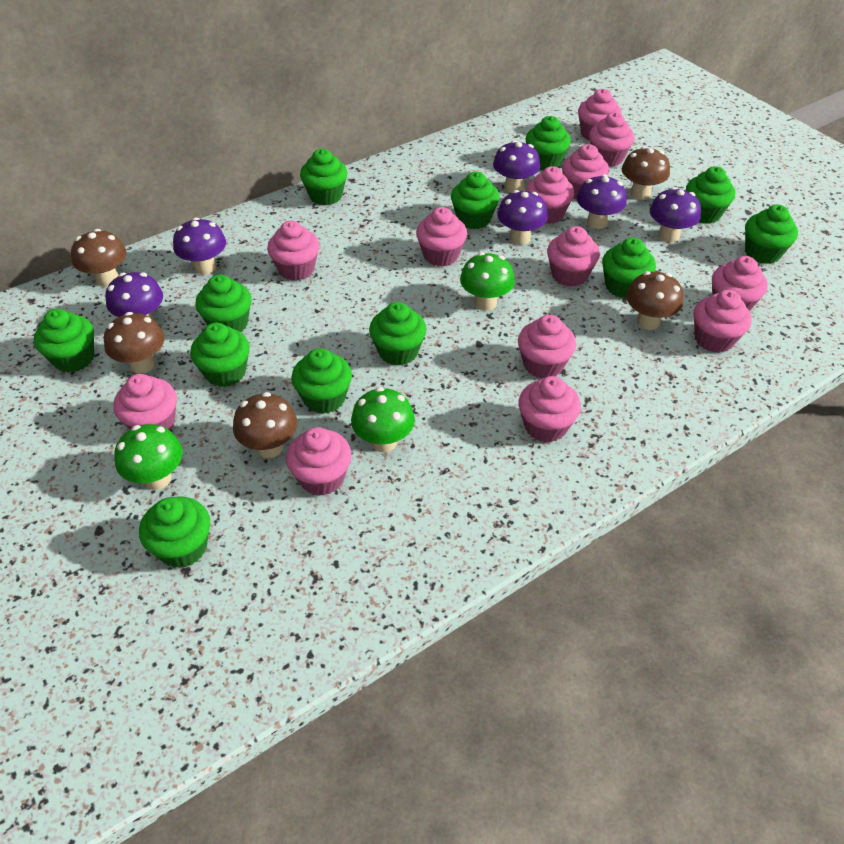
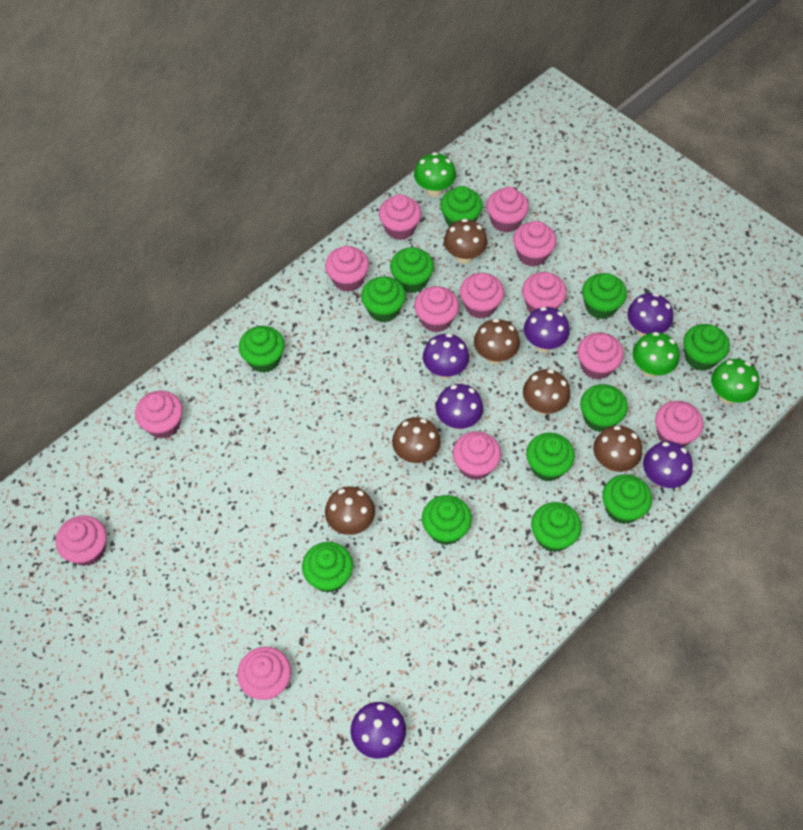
brown mushroom: 5 -> 6

